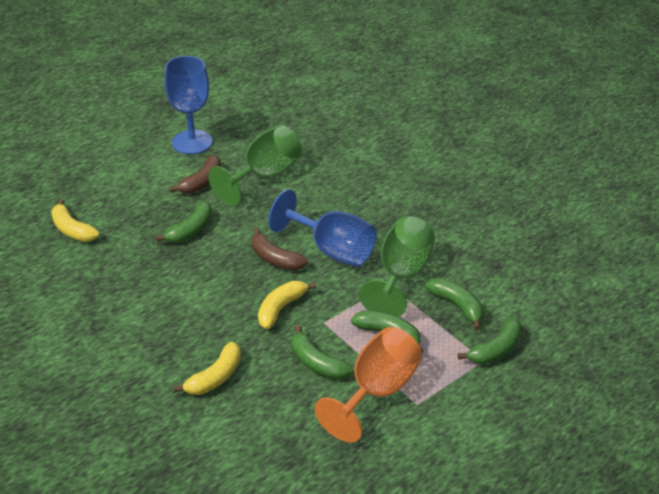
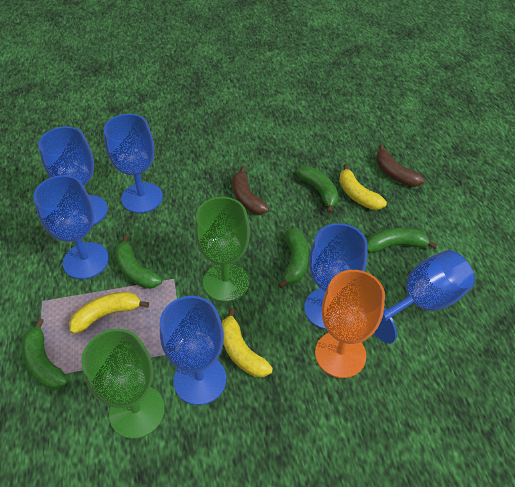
blue goblet: 2 -> 6

